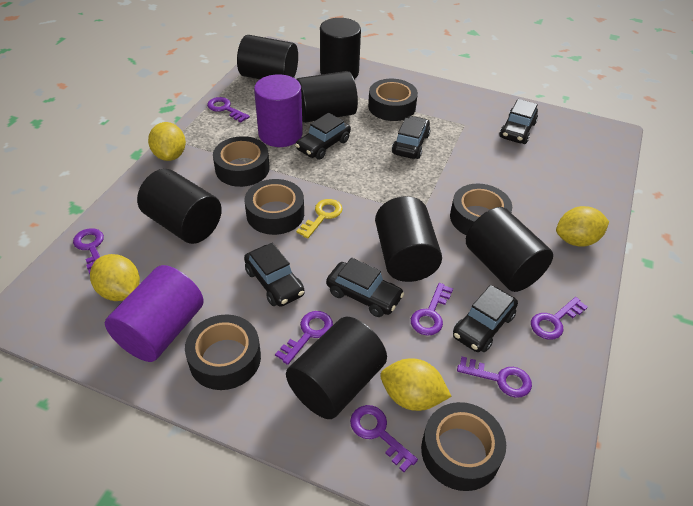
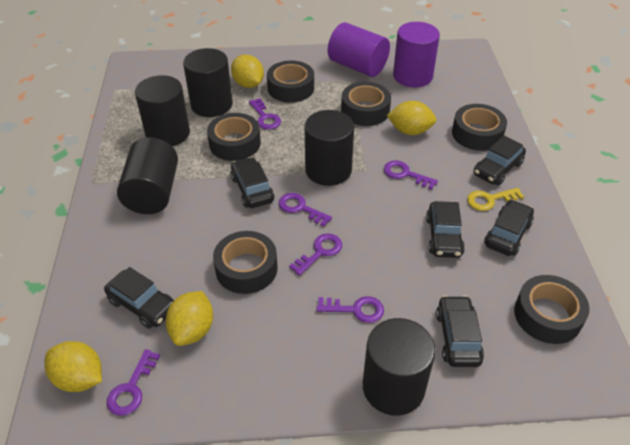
black cylinder: 7 -> 5
purple key: 7 -> 6

